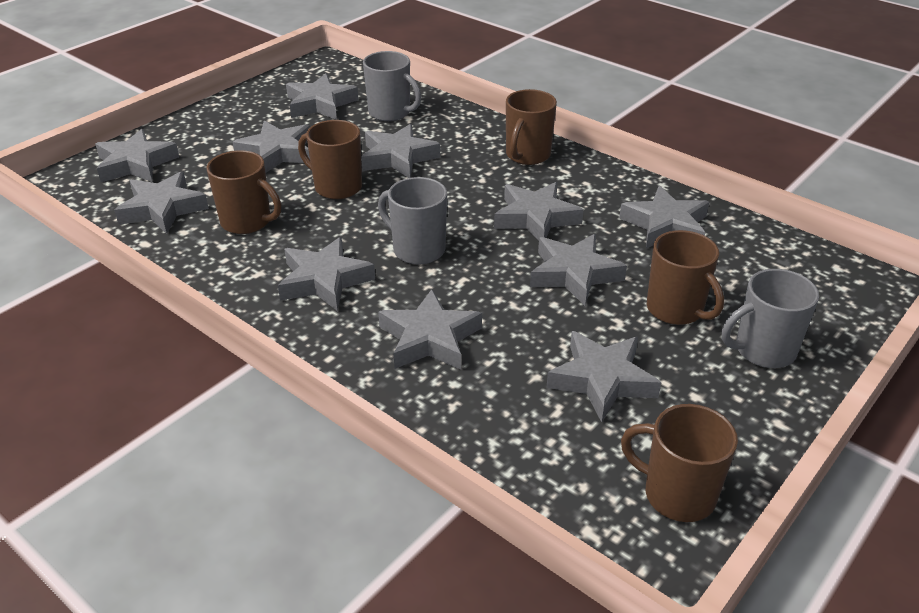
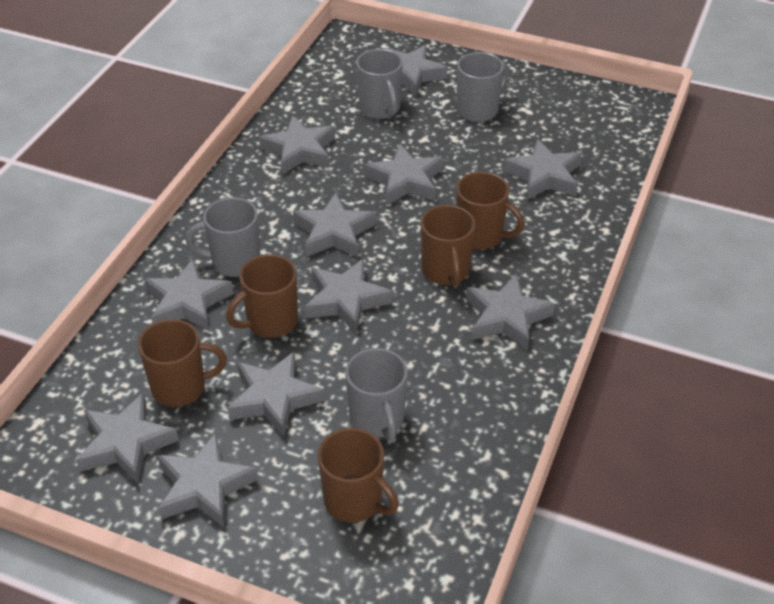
grey mug: 3 -> 4

